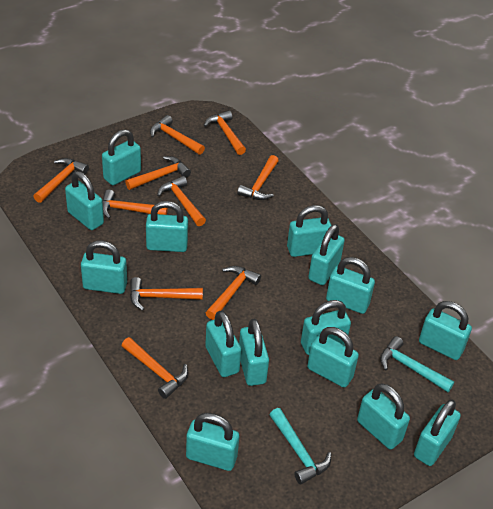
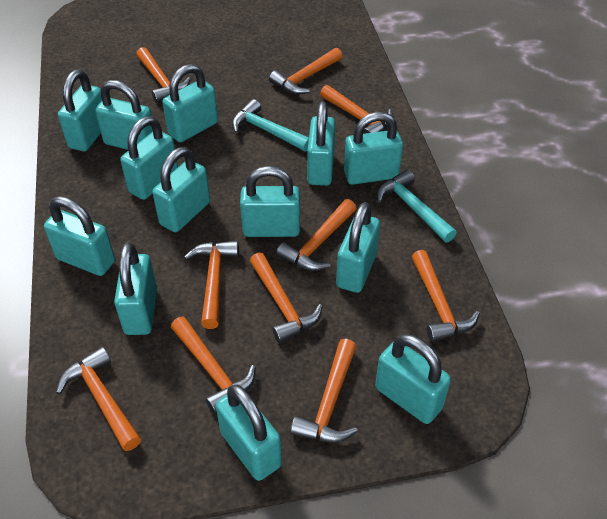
turquoise padlock: 15 -> 13

